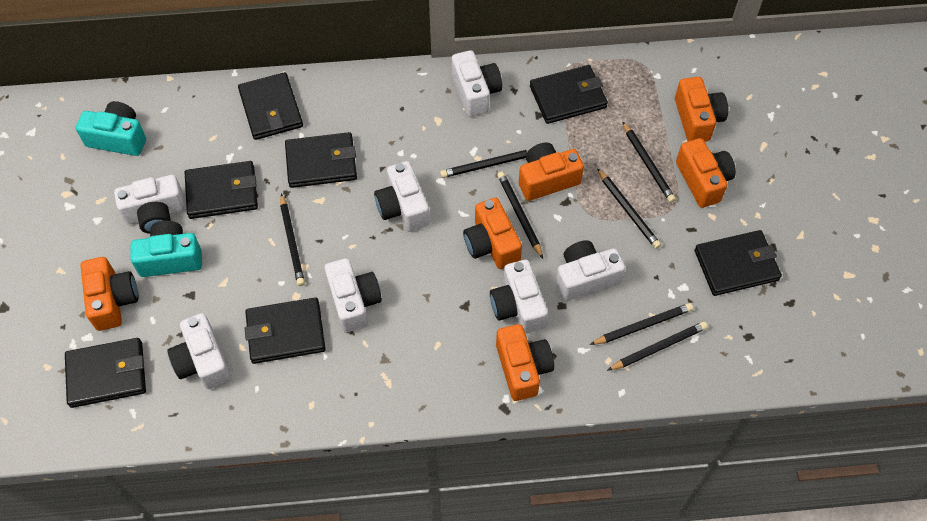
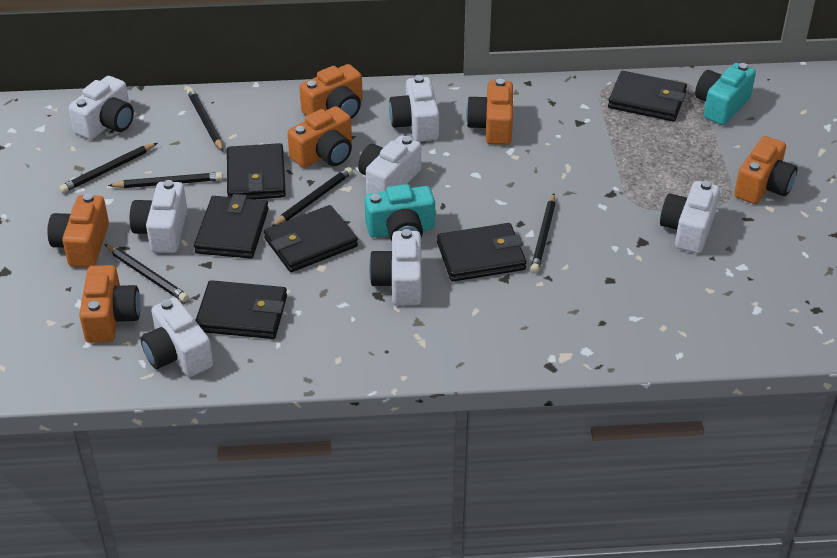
black pencil: 7 -> 6
black wallet: 7 -> 6

